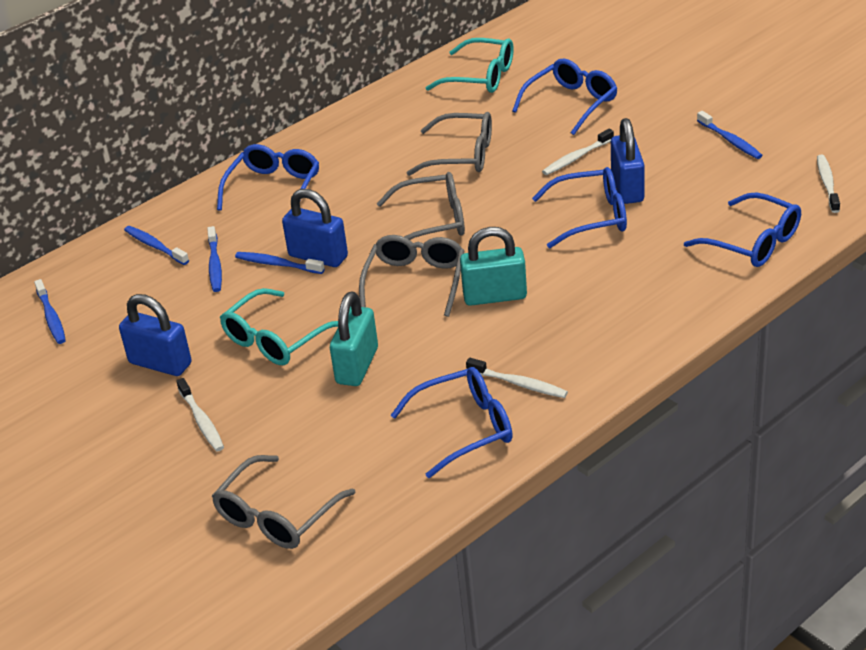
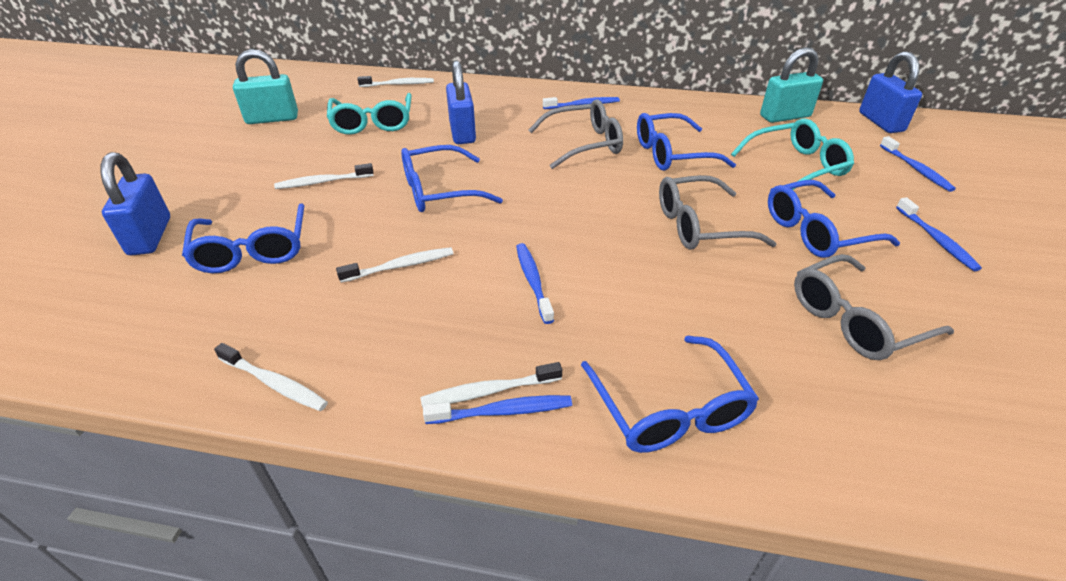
grey glasses: 4 -> 3
white toothbrush: 4 -> 5

